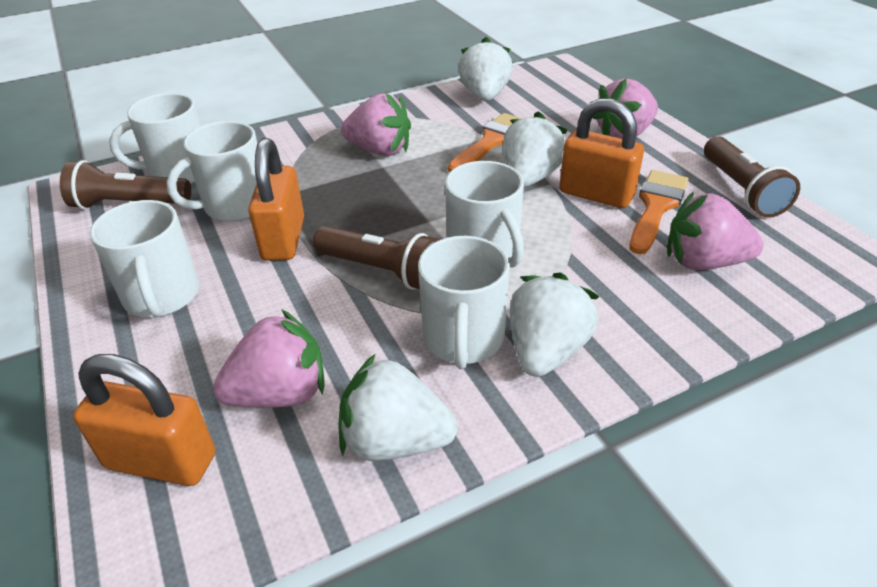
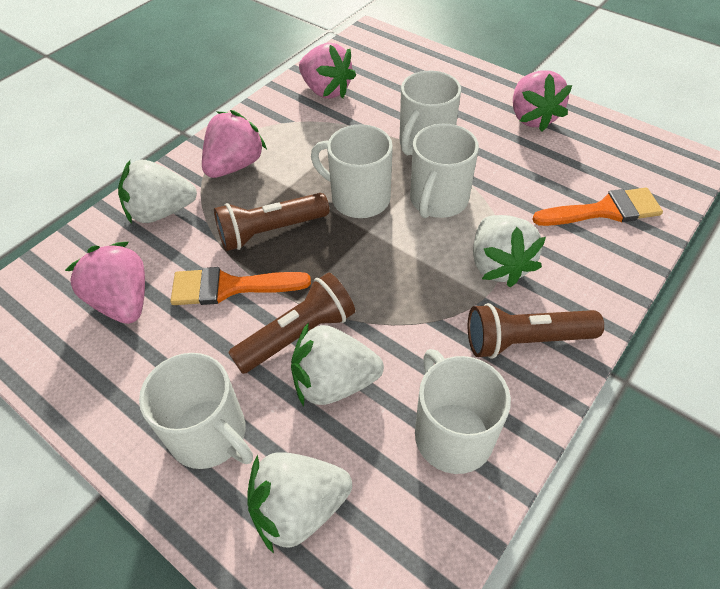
orange padlock: 3 -> 0

